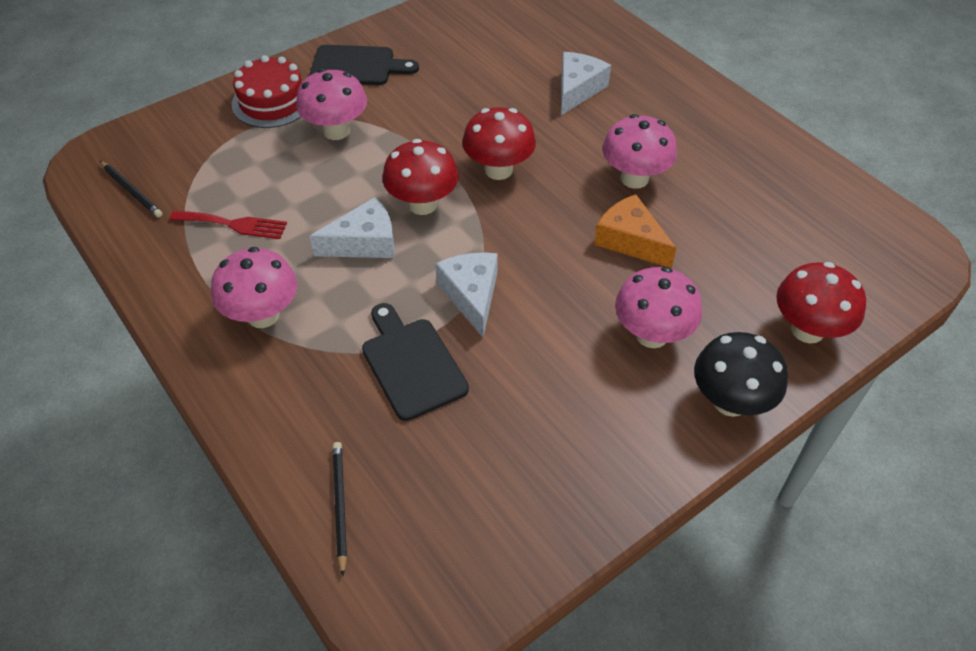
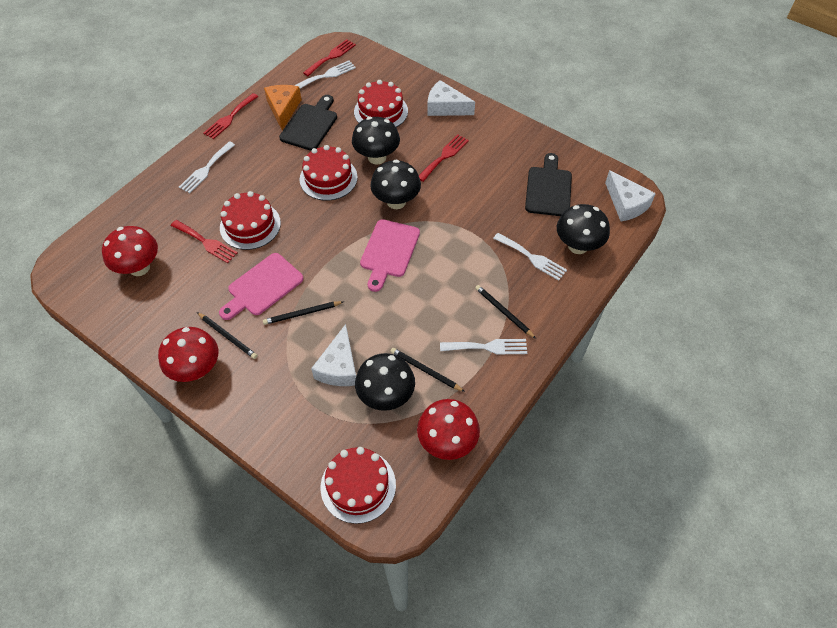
black mushroom: 1 -> 4
black pencil: 2 -> 4
pink cutting board: 0 -> 2
pink mushroom: 4 -> 0
red cake: 1 -> 4
red fork: 1 -> 4
white fork: 0 -> 4

